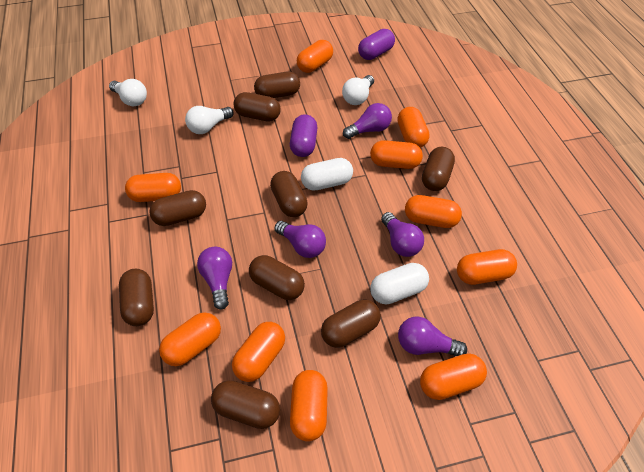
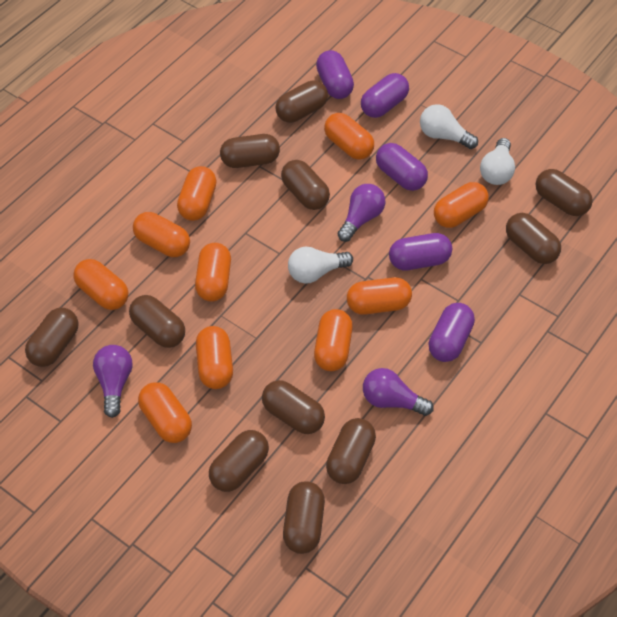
brown capsule: 9 -> 11
purple capsule: 2 -> 5
purple light bulb: 5 -> 3
white capsule: 2 -> 0

